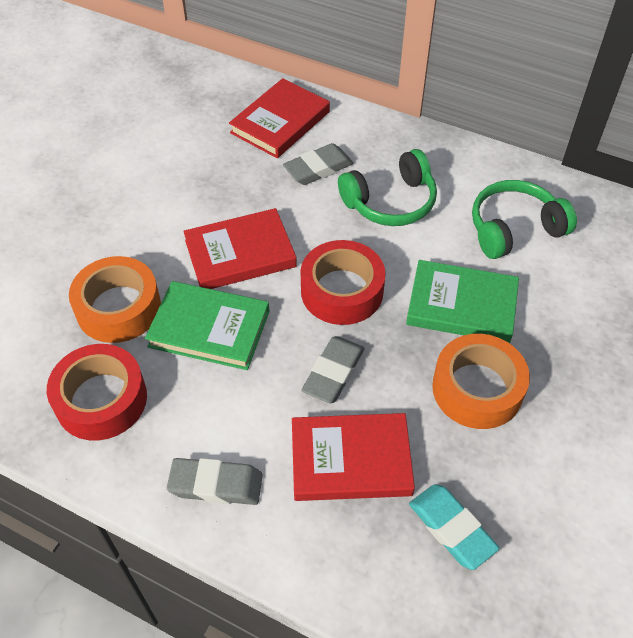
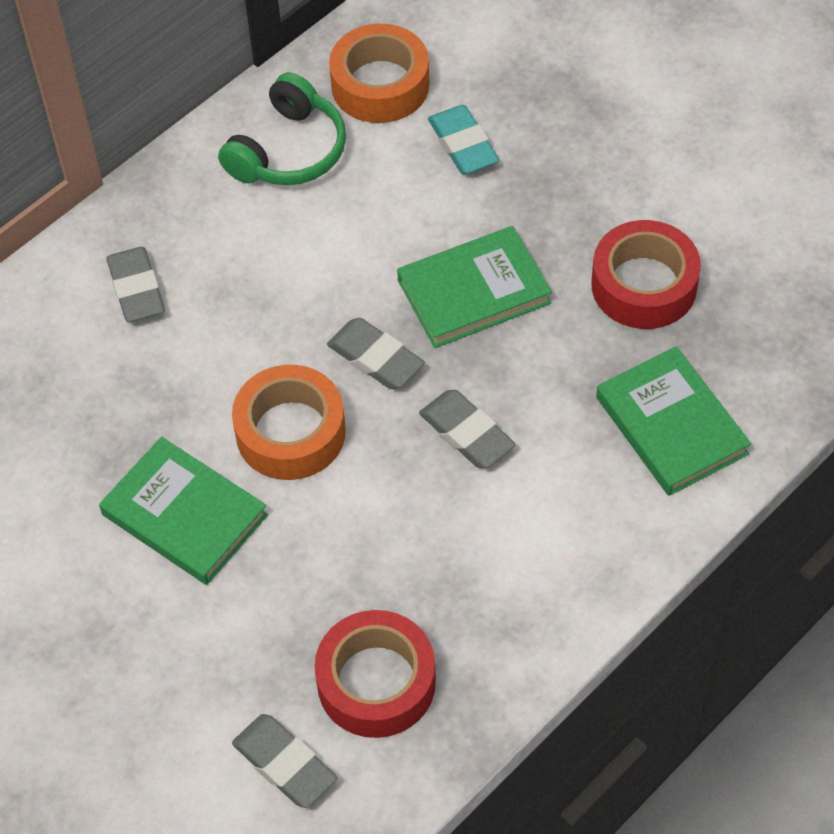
green book: 2 -> 3
green headphones: 2 -> 1
grey eraser: 3 -> 4
red book: 3 -> 0

